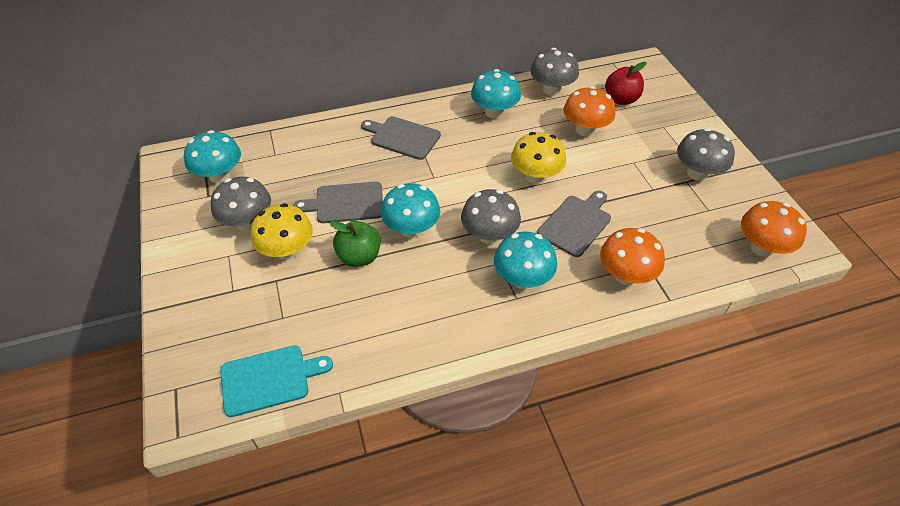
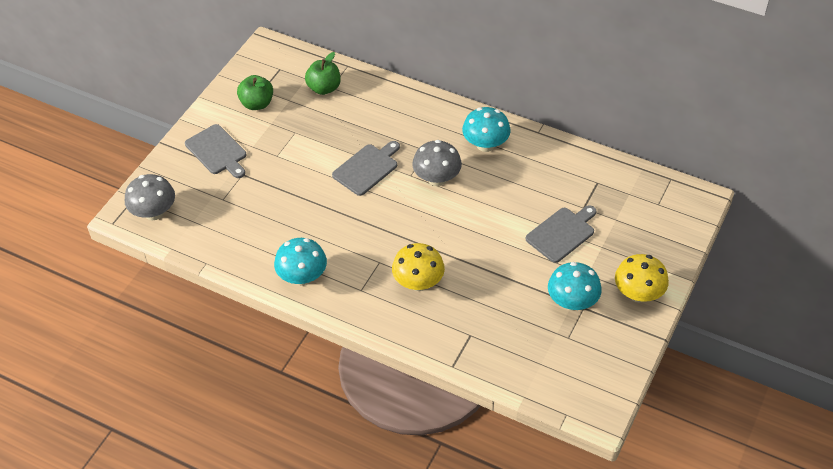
green apple: 1 -> 2
grey mushroom: 4 -> 2
orange mushroom: 3 -> 0
red apple: 1 -> 0
turquoise cutting board: 1 -> 0
turquoise mushroom: 4 -> 3

